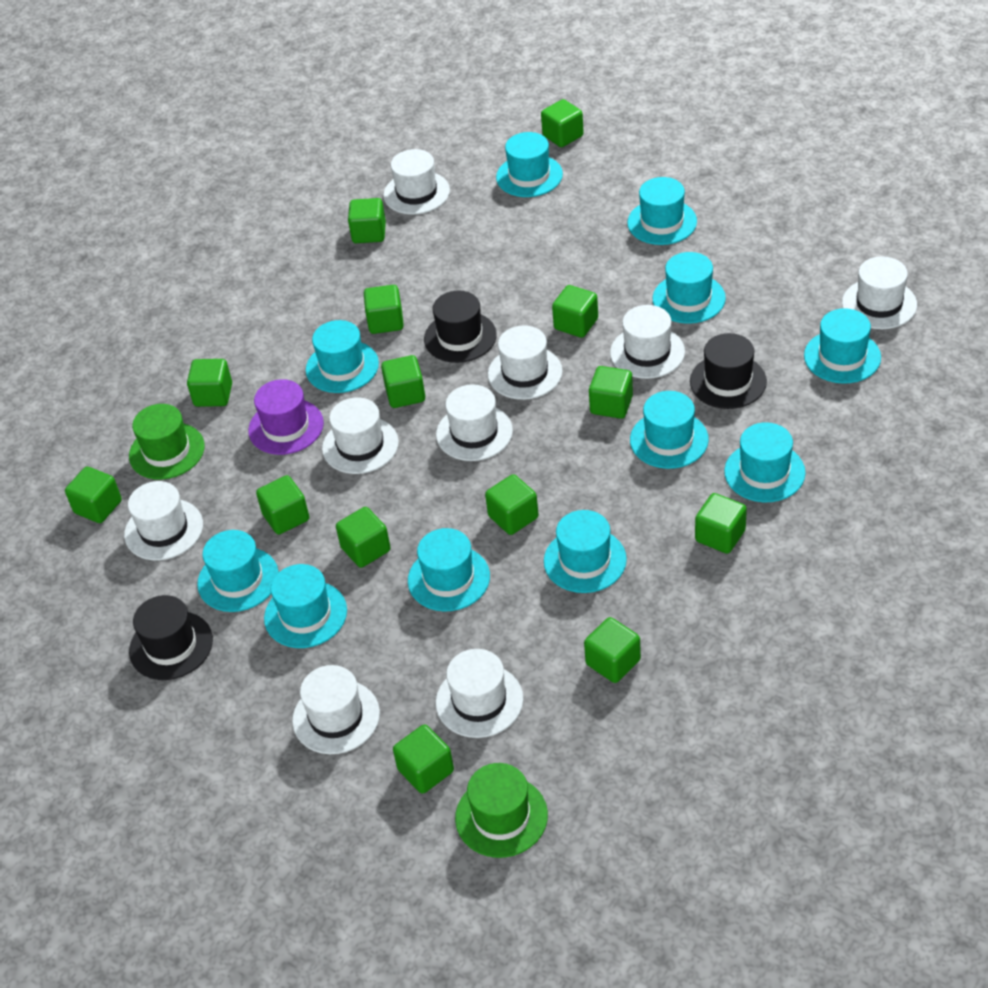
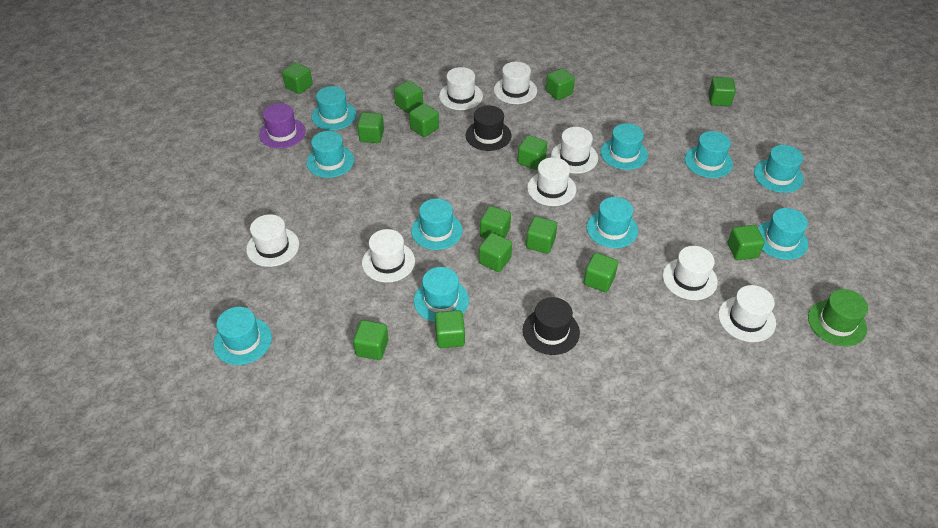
black hat: 3 -> 2
green hat: 2 -> 1
turquoise hat: 11 -> 10
white hat: 9 -> 8

